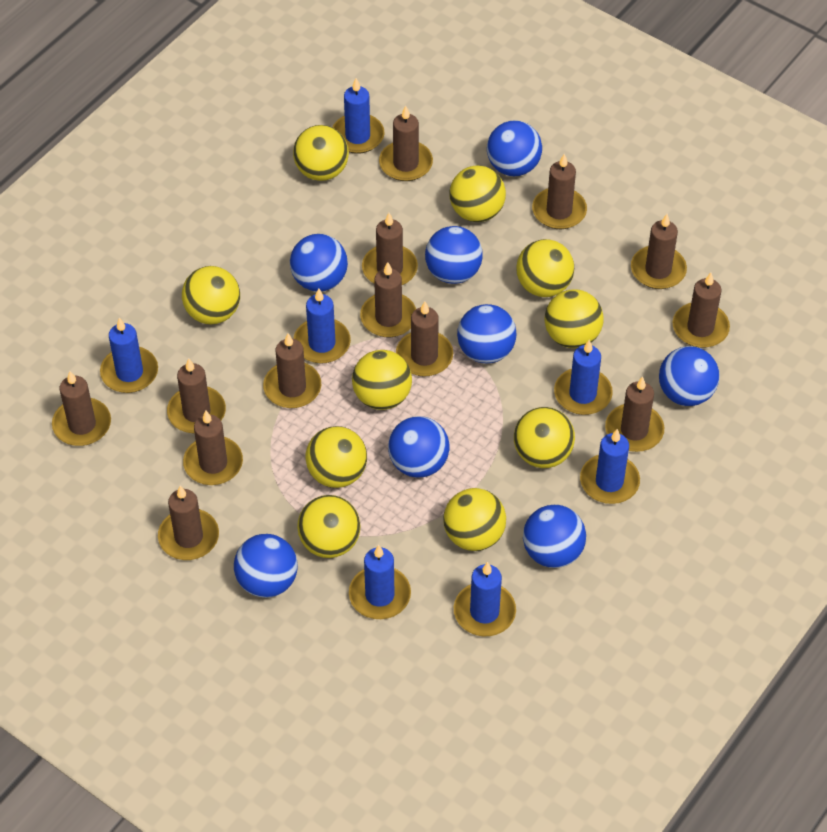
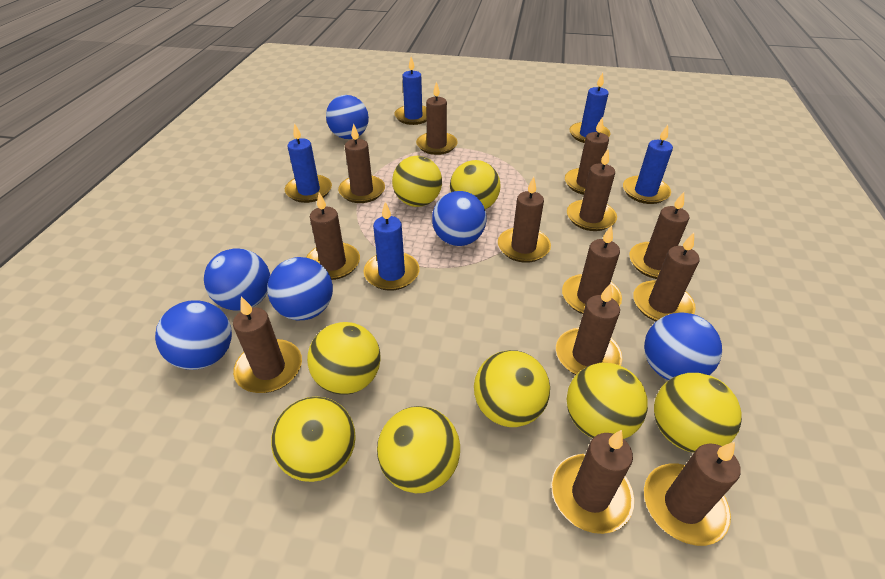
blue ball: 8 -> 6
blue candle: 7 -> 5
yellow ball: 10 -> 8

